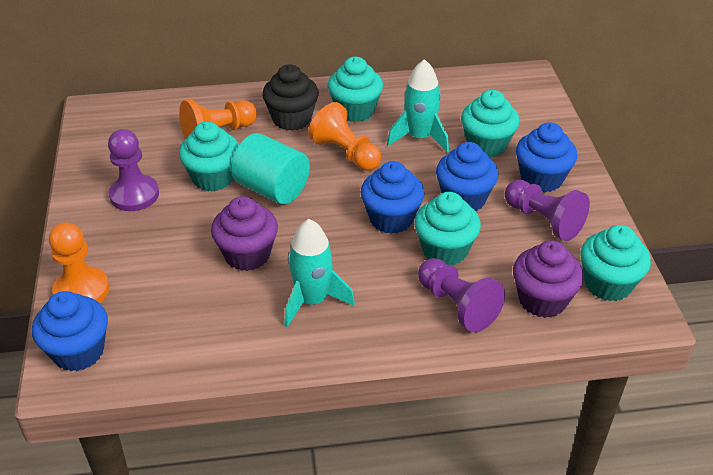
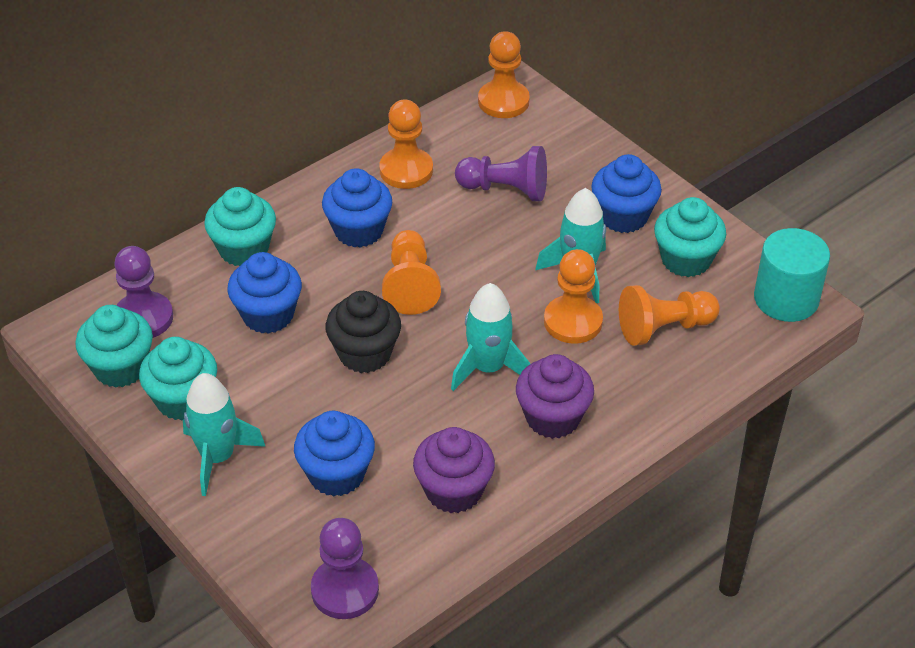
orange pawn: 3 -> 5
turquoise cupcake: 5 -> 4
turquoise rocket: 2 -> 3

